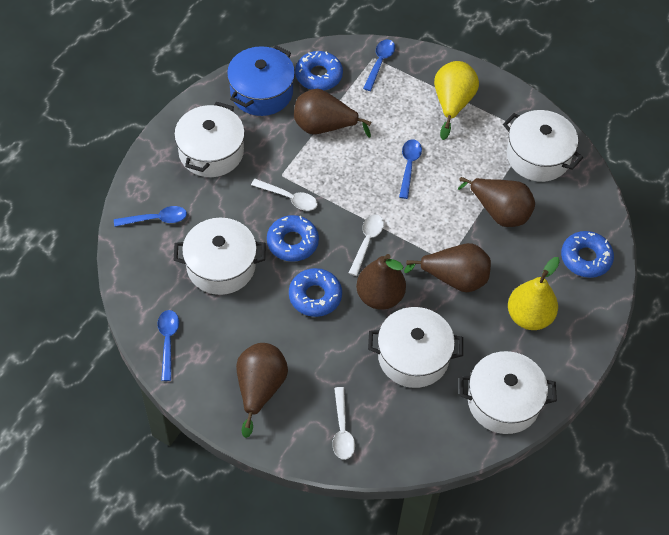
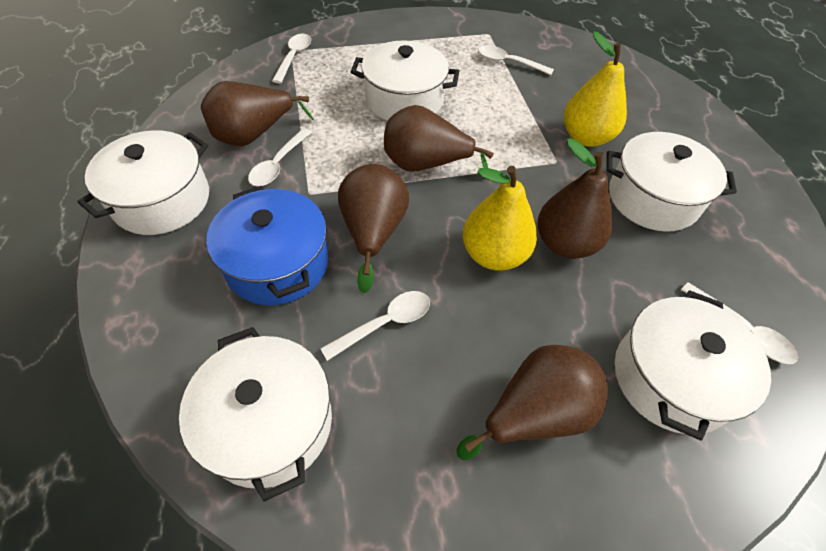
blue donut: 4 -> 0
blue spoon: 4 -> 0
white spoon: 3 -> 5

